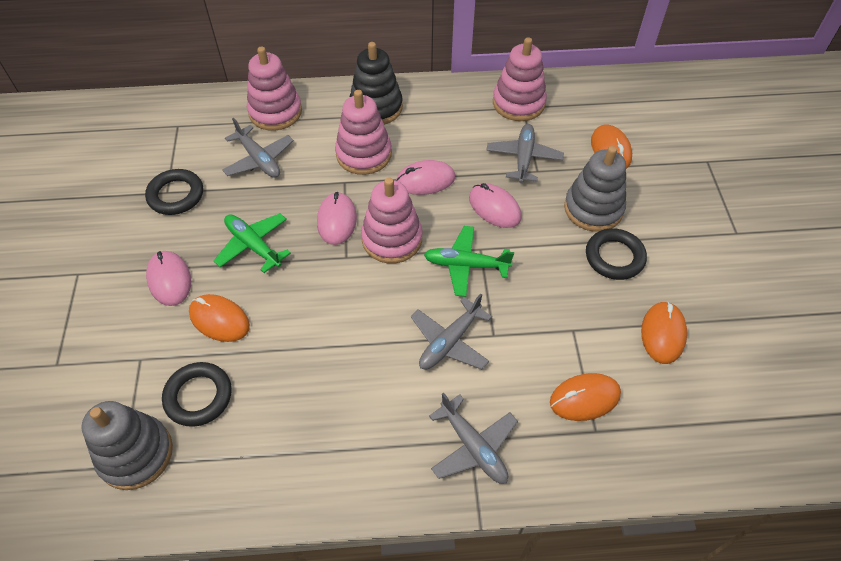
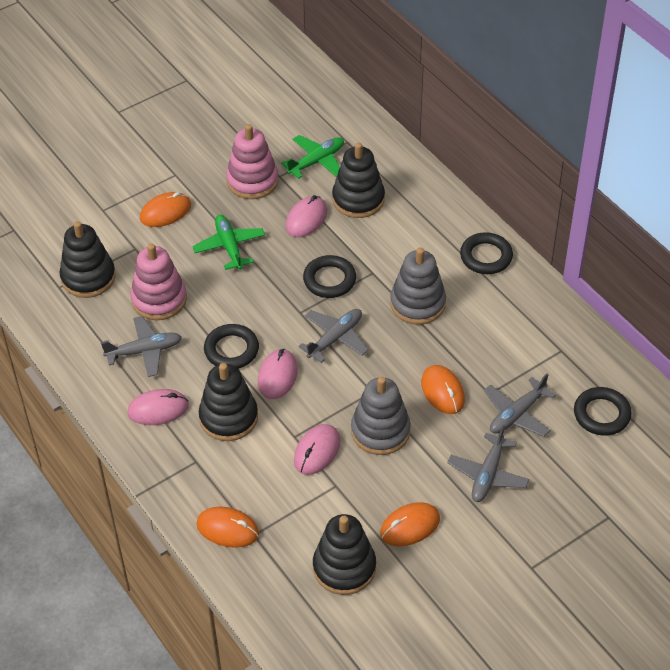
black ring: 3 -> 4
black stacking toy: 1 -> 4
pink stacking toy: 4 -> 2

